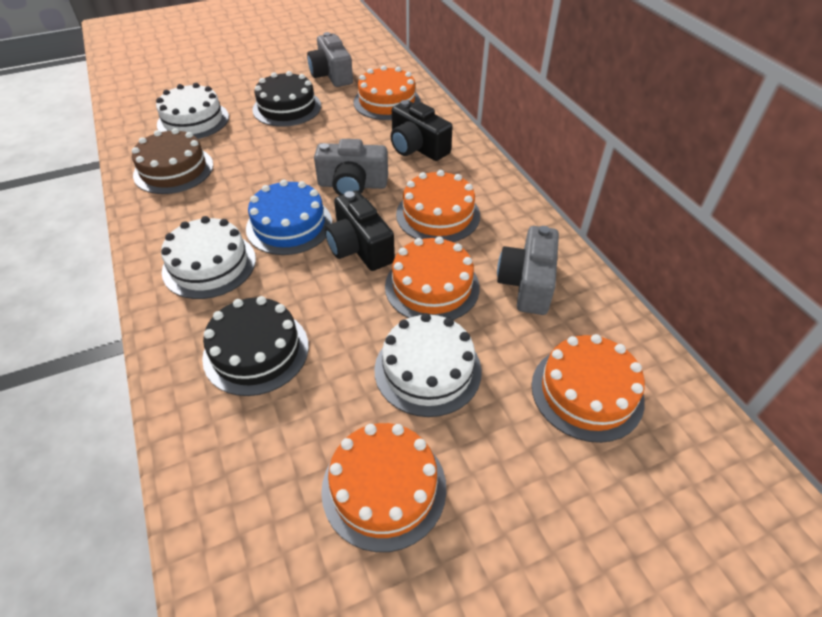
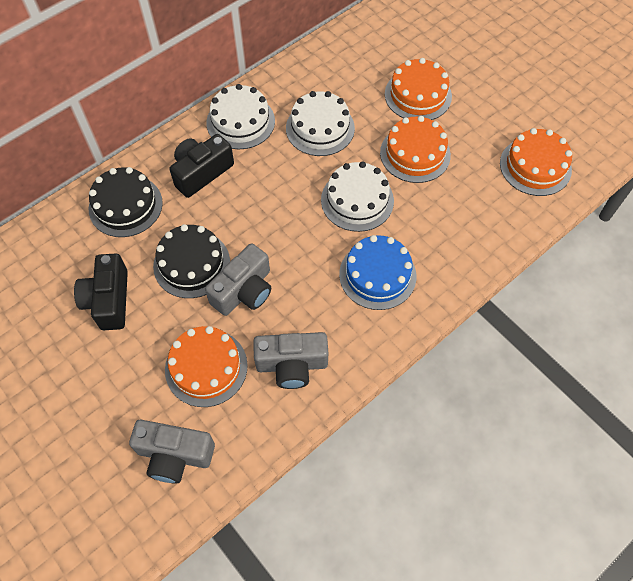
brown cake: 1 -> 0
orange cake: 5 -> 4

